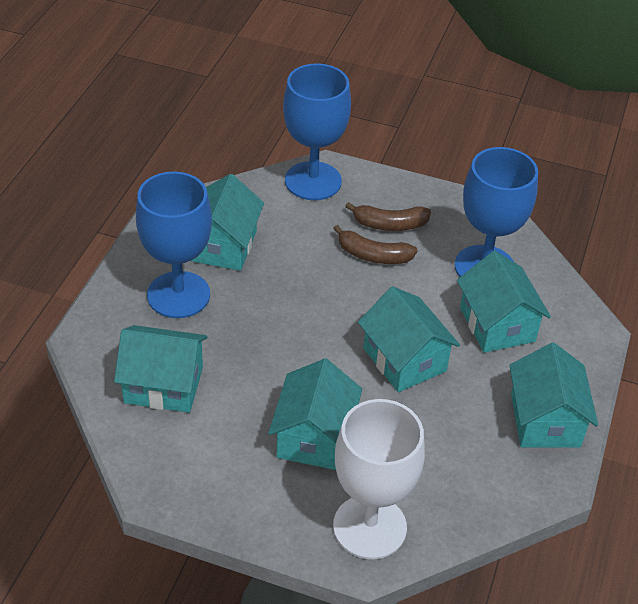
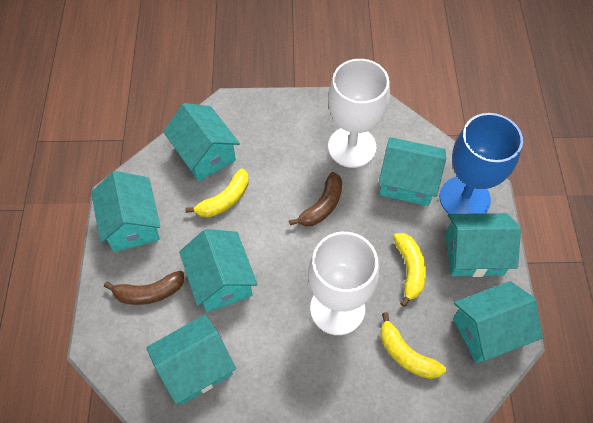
blue goblet: 3 -> 1
turquoise house: 6 -> 7
white goblet: 1 -> 2
yellow banana: 0 -> 3

